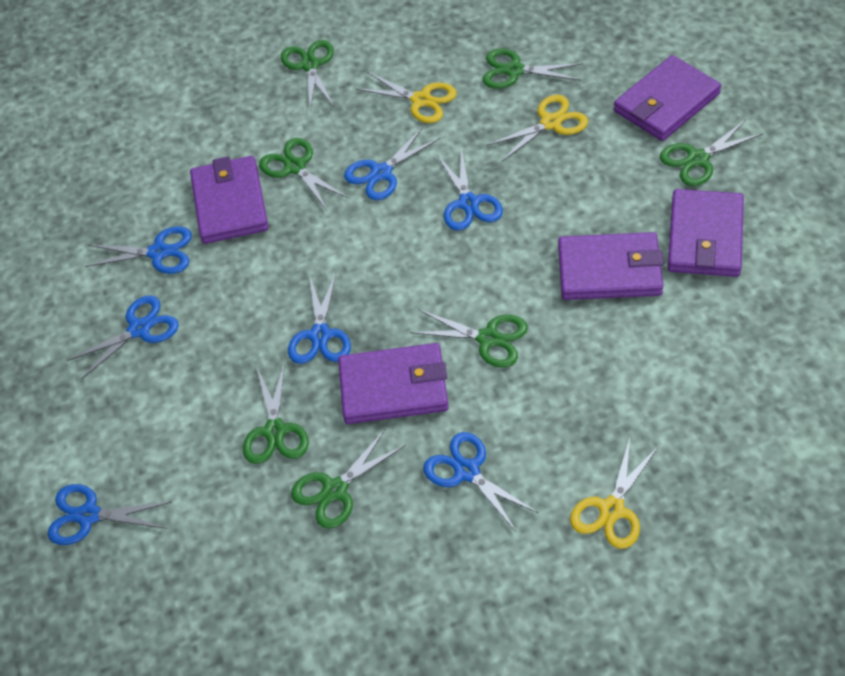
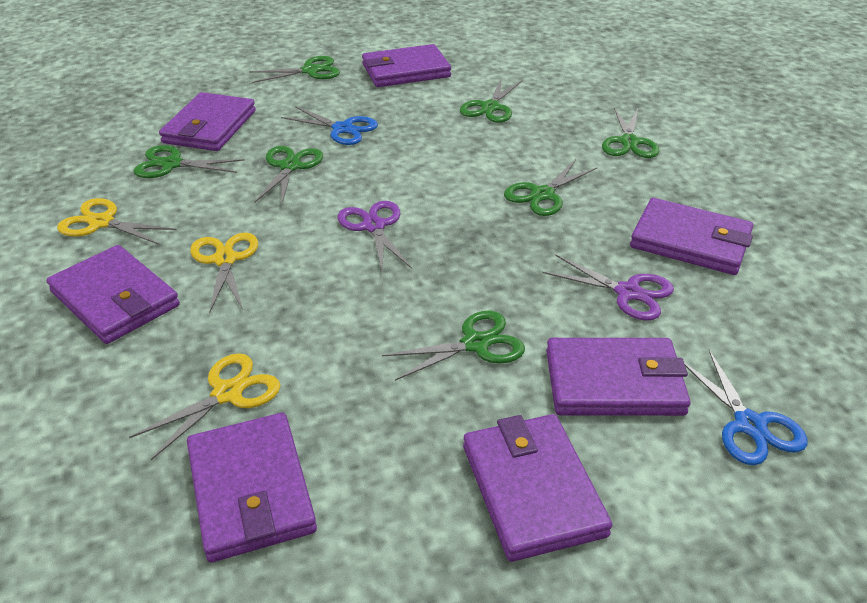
blue scissors: 7 -> 2
purple scissors: 0 -> 2
purple wallet: 5 -> 7

